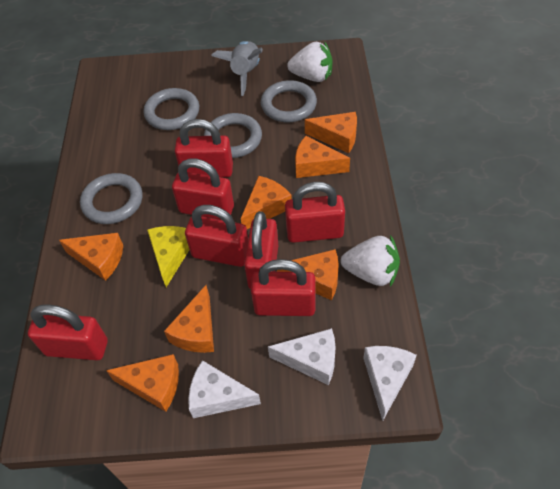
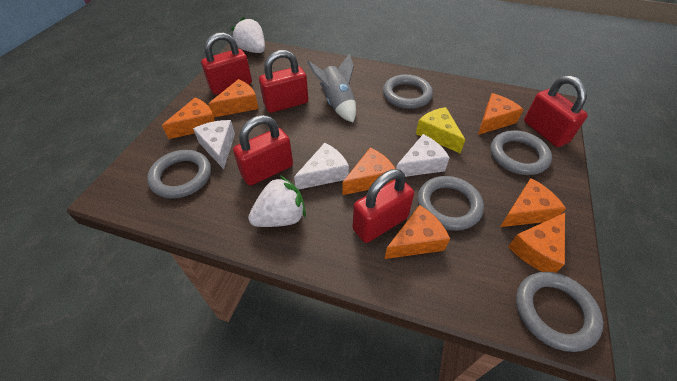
grey ring: 4 -> 5
red padlock: 7 -> 5

